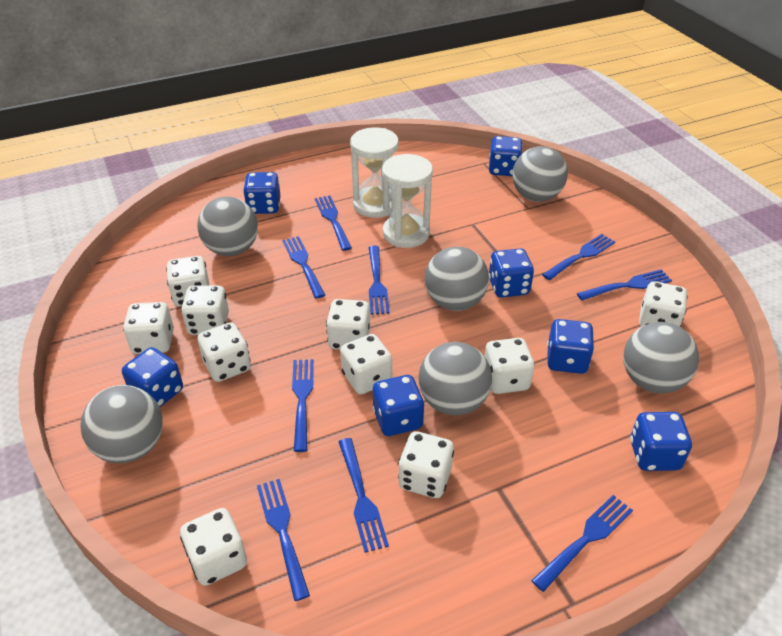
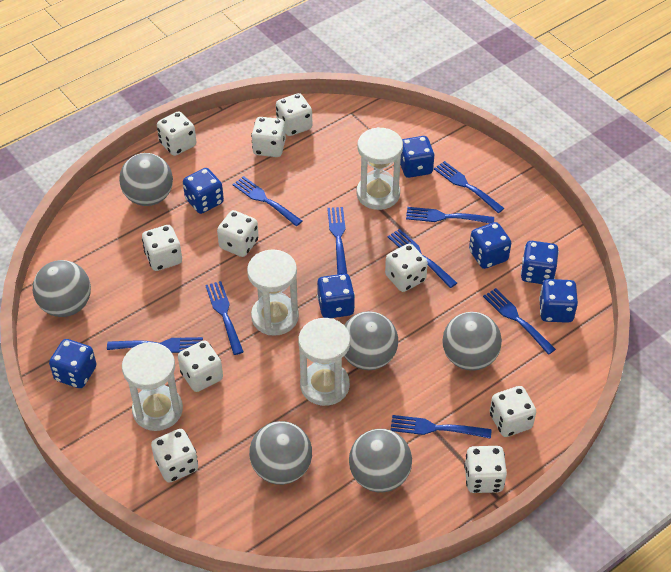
white hourglass: 2 -> 4

